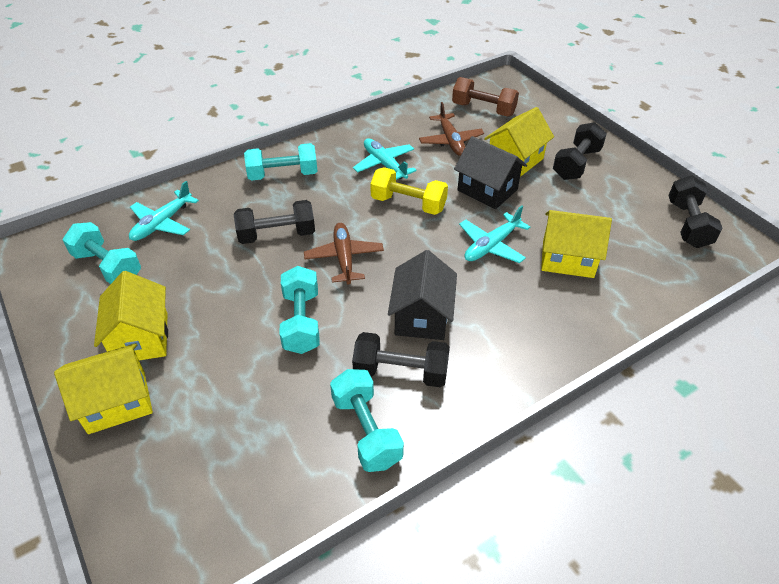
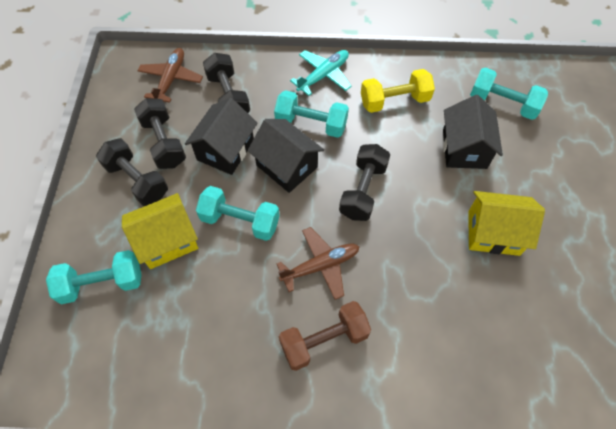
black house: 2 -> 3
turquoise plane: 3 -> 1
yellow house: 4 -> 2

